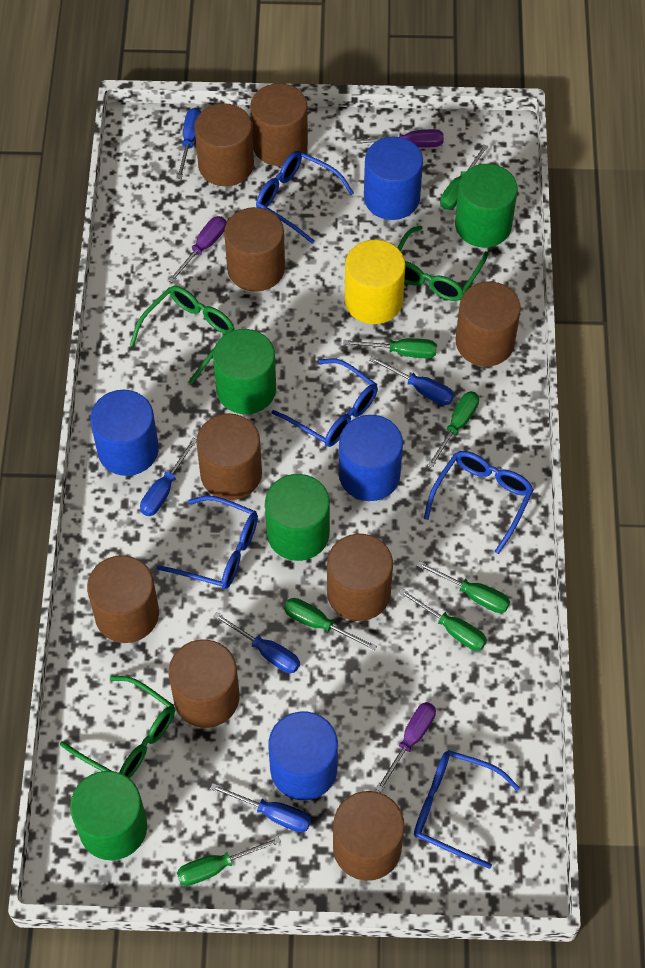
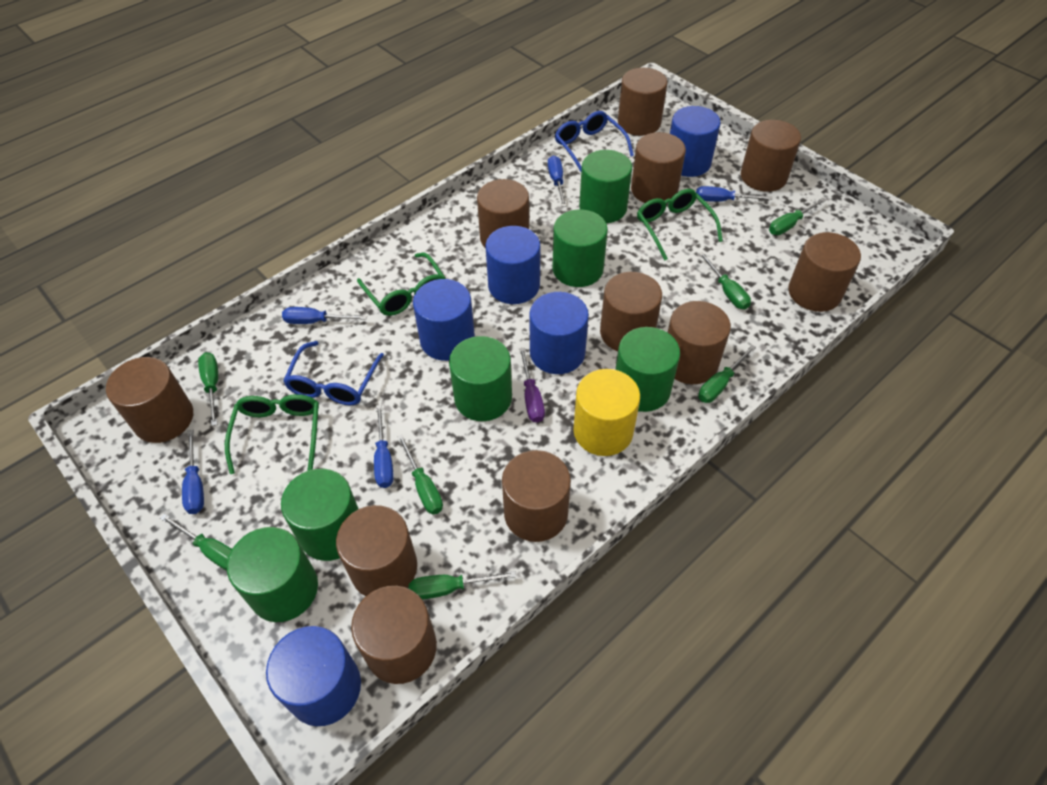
blue cylinder: 4 -> 5
blue glasses: 5 -> 2
brown cylinder: 9 -> 11
green cylinder: 4 -> 6
purple screwdriver: 3 -> 1

